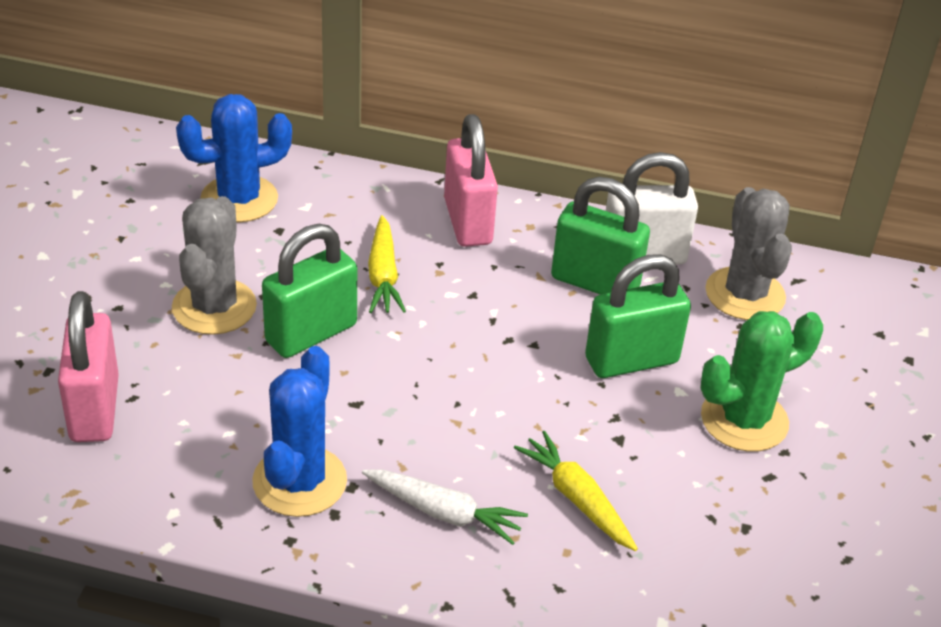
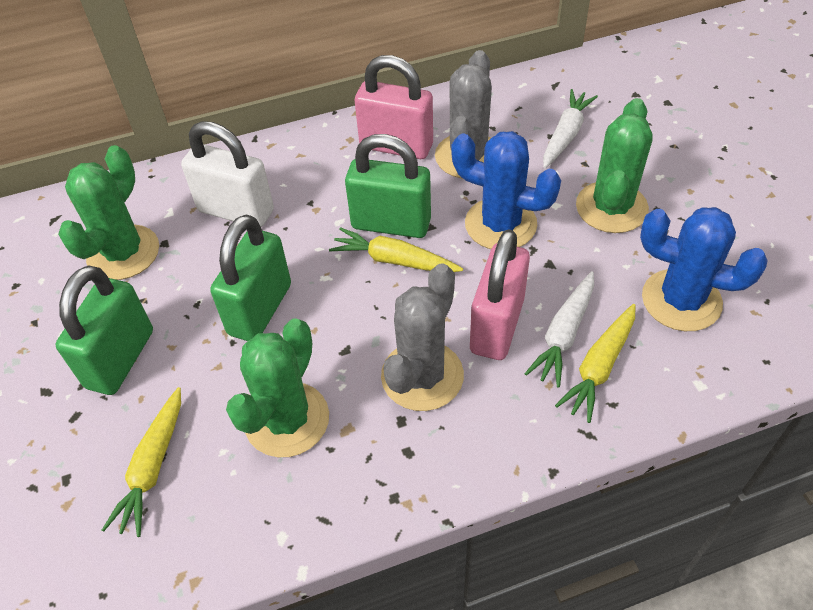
green cactus: 1 -> 3
white carrot: 1 -> 2
yellow carrot: 2 -> 3

